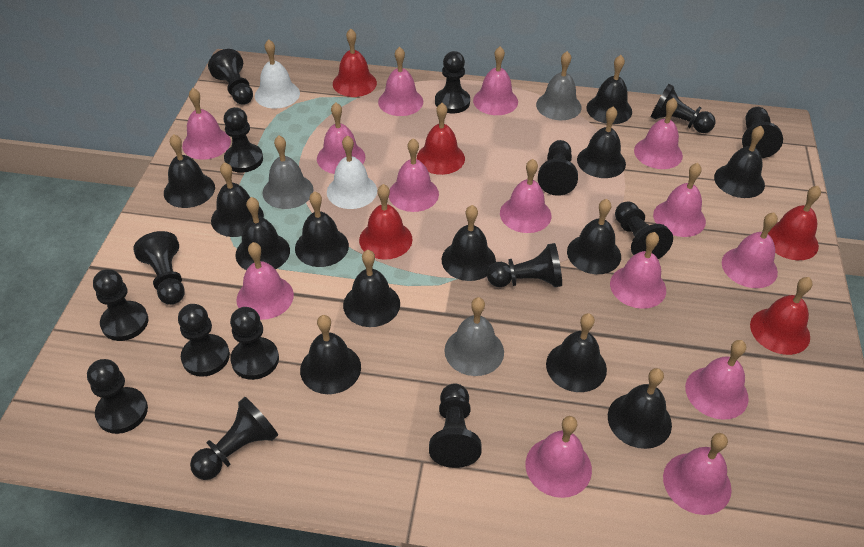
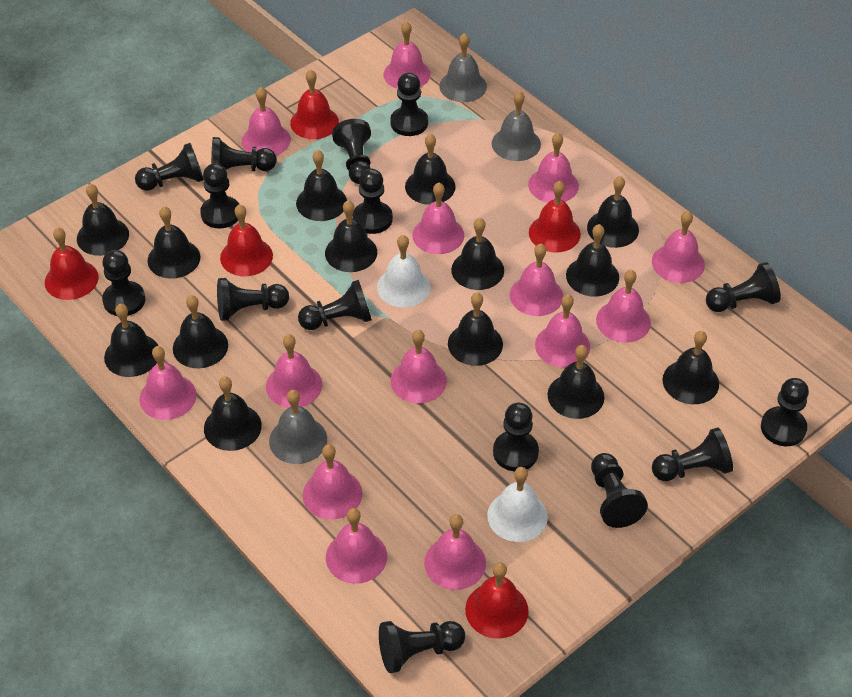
black bell: 13 -> 14

